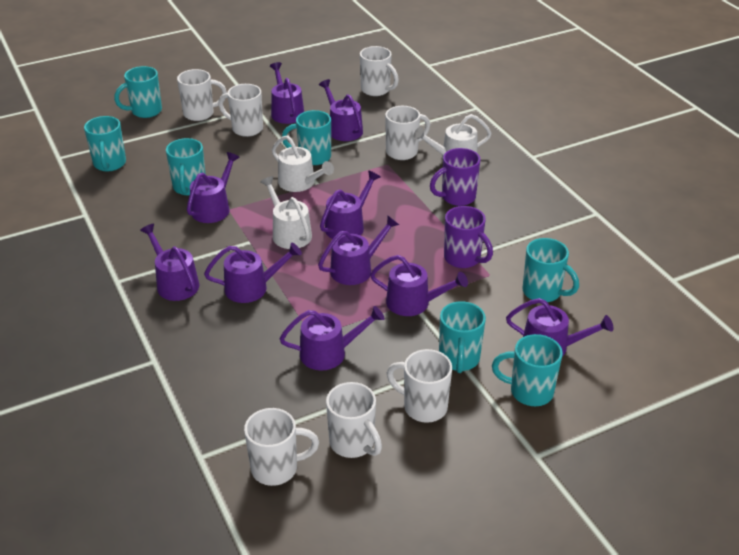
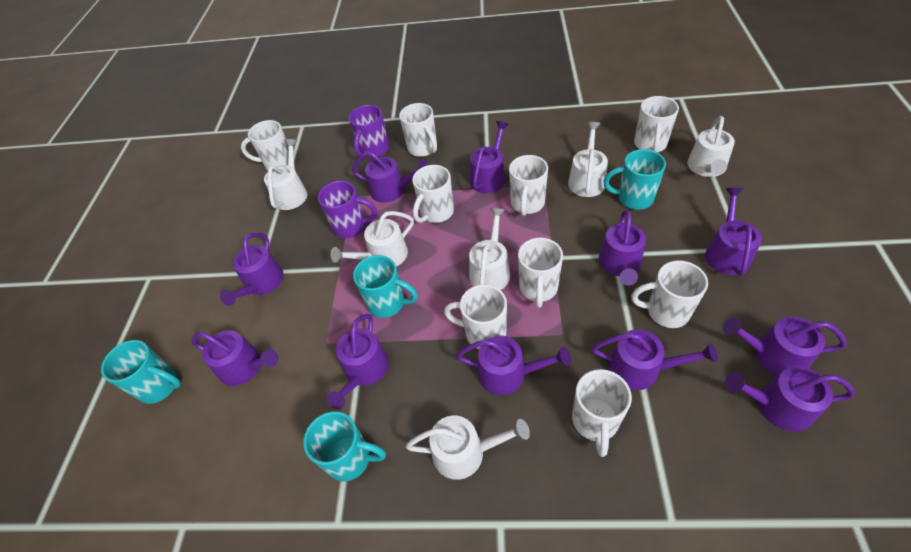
purple watering can: 10 -> 11
turquoise mug: 7 -> 4
white mug: 7 -> 9
white watering can: 3 -> 6

